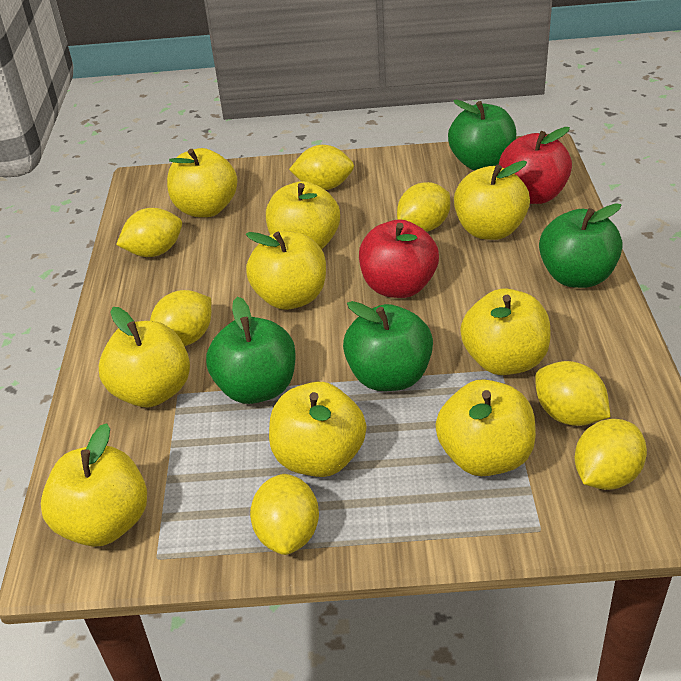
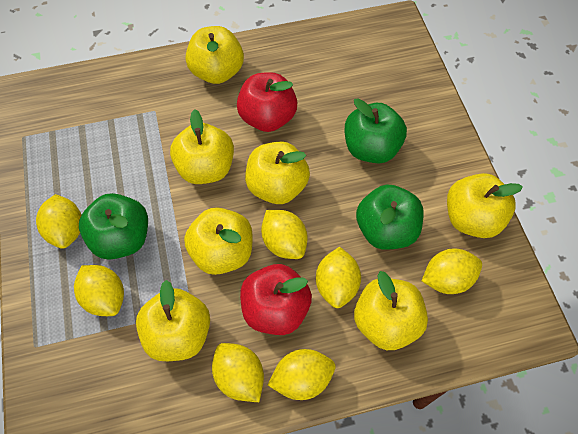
green apple: 4 -> 3
yellow apple: 9 -> 7

